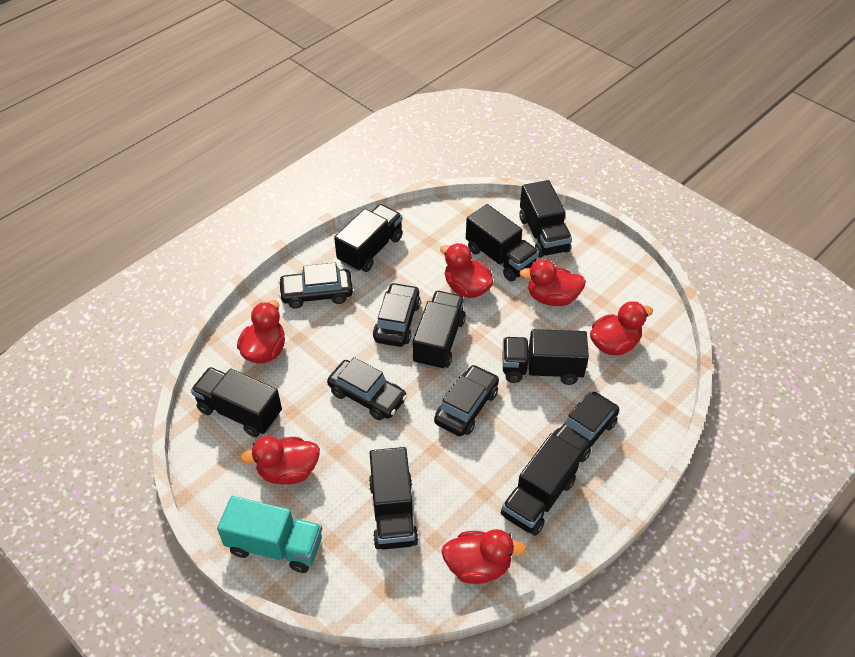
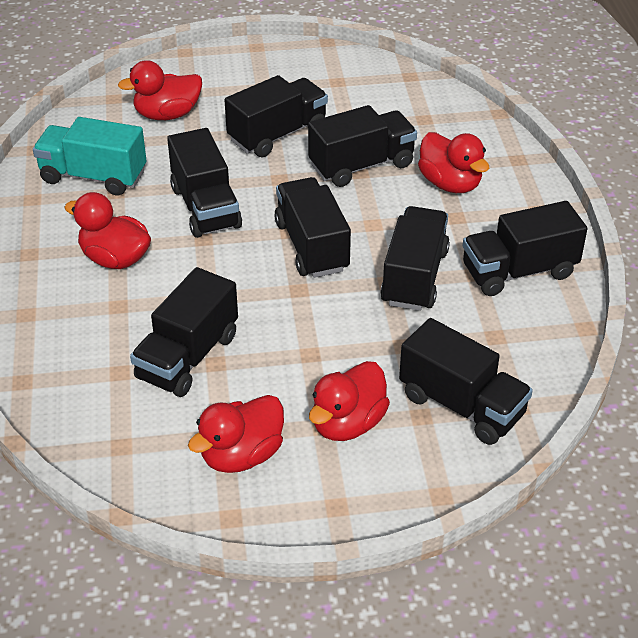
black car: 5 -> 0
red duck: 6 -> 5

